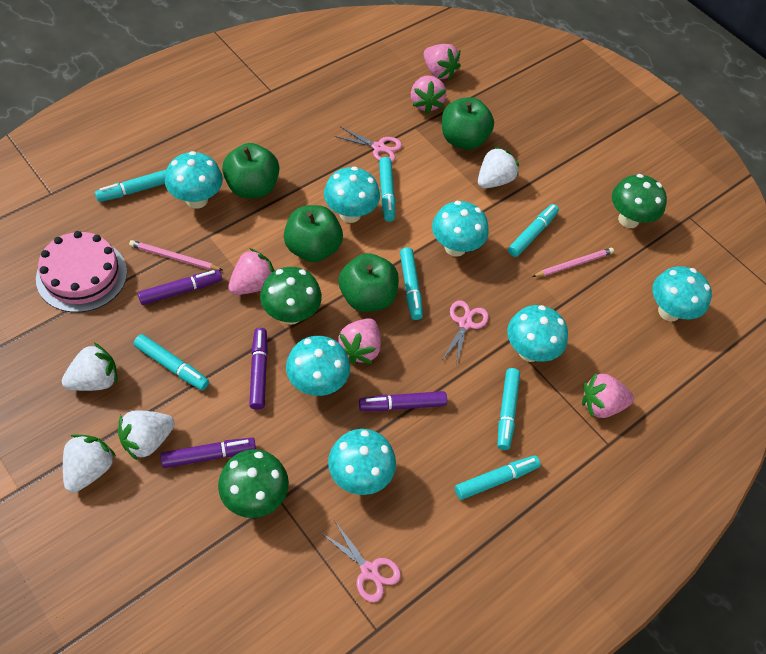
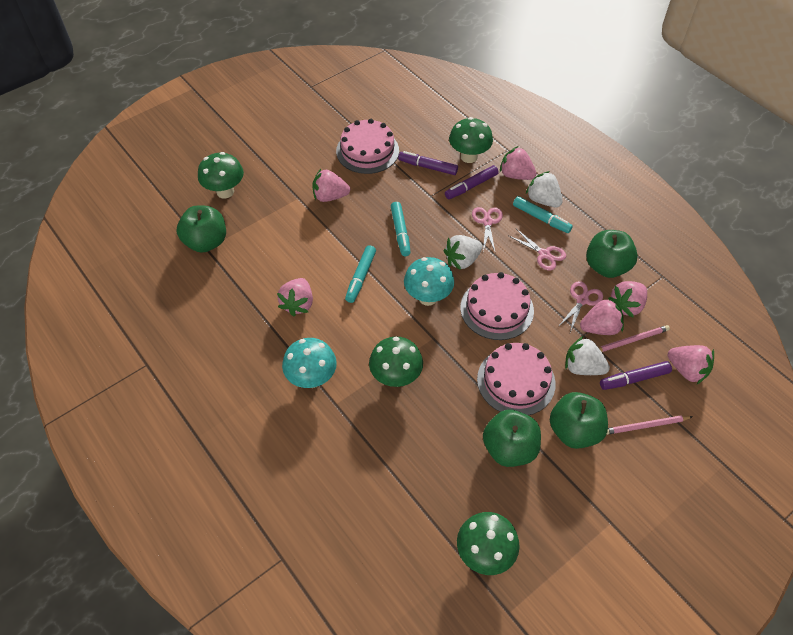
green mushroom: 3 -> 4
pink cake: 1 -> 3
pink strawberry: 5 -> 6
purple marker: 4 -> 3
turquoise marker: 7 -> 3
turquoise mushroom: 7 -> 2
white strawberry: 4 -> 3

